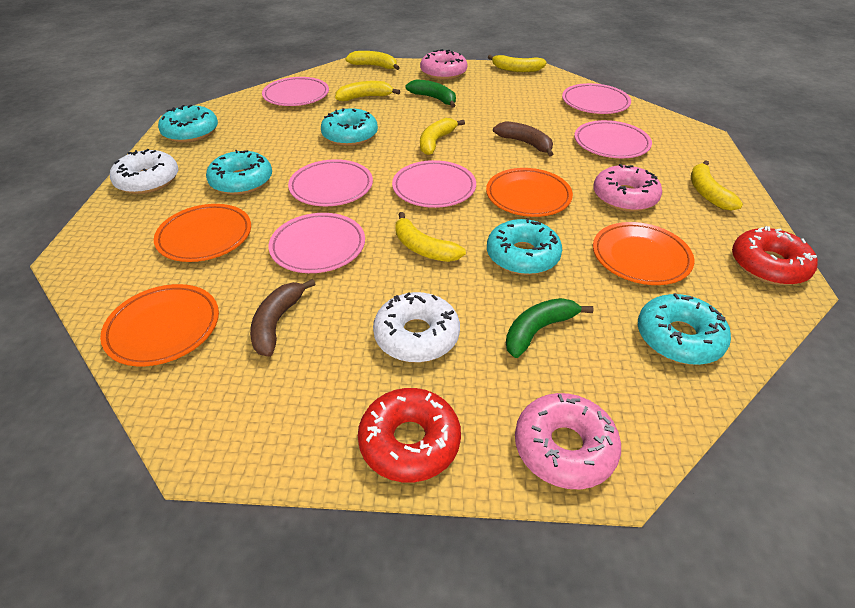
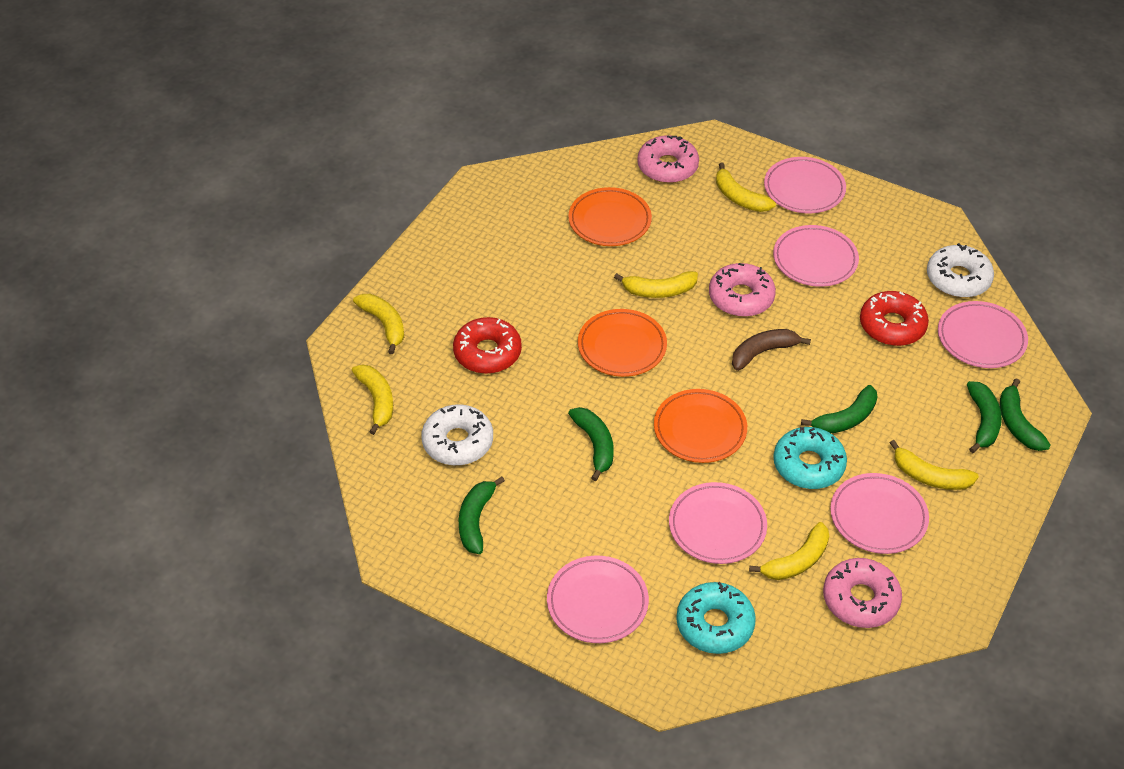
brown banana: 2 -> 1
green banana: 2 -> 5
orange plate: 4 -> 3
turquoise donut: 5 -> 2

